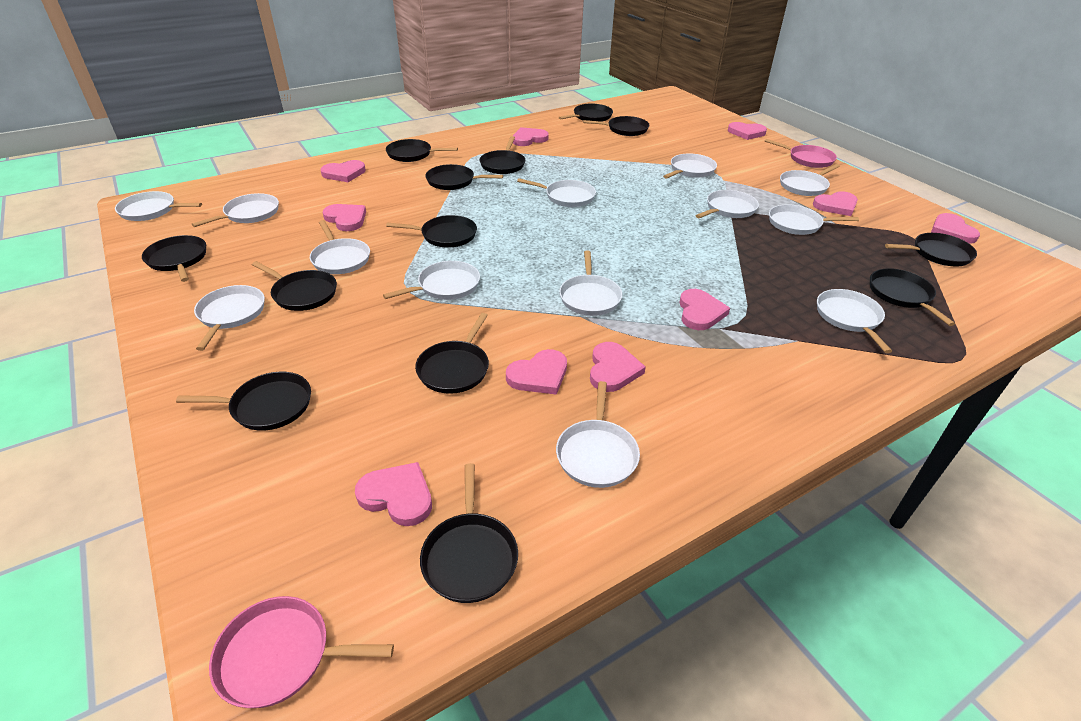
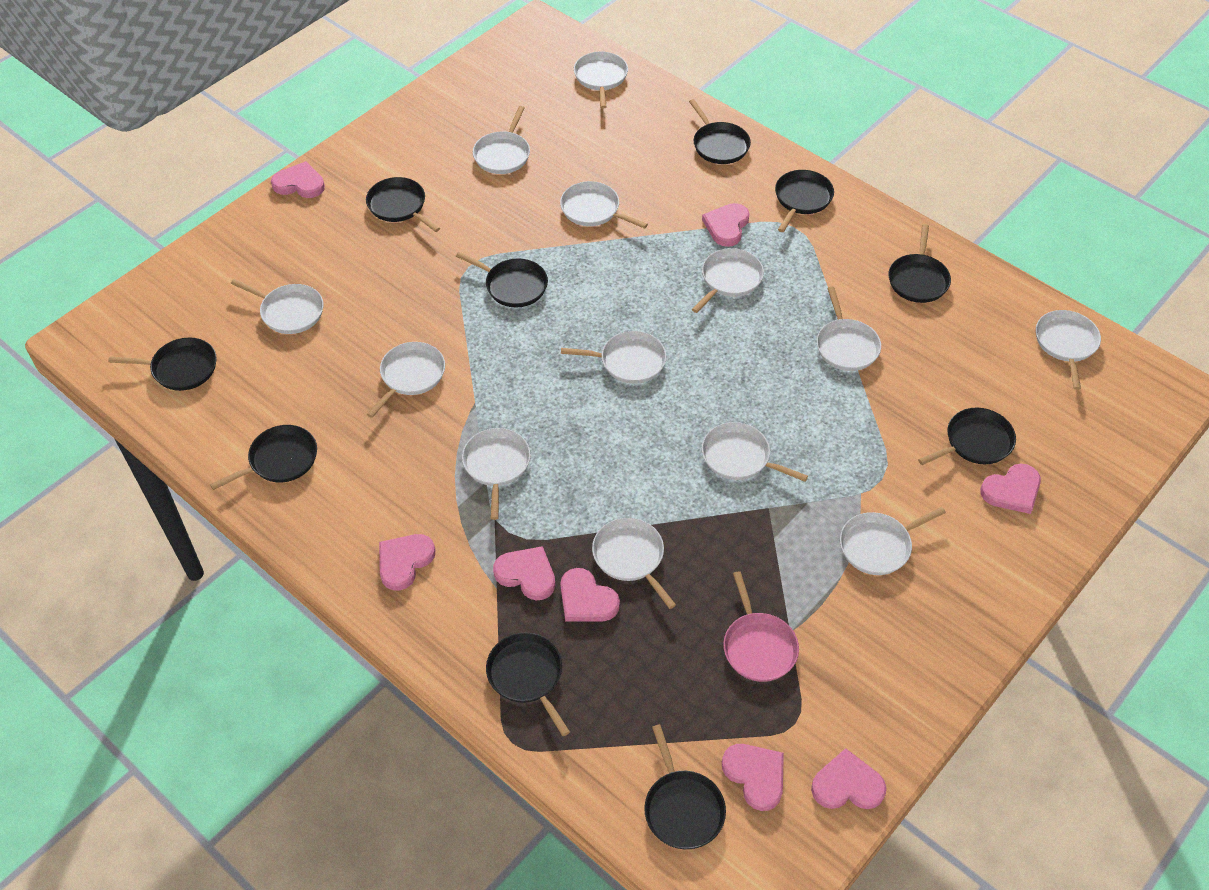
black pan: 13 -> 10
pink heart: 10 -> 8
pink pan: 2 -> 1

